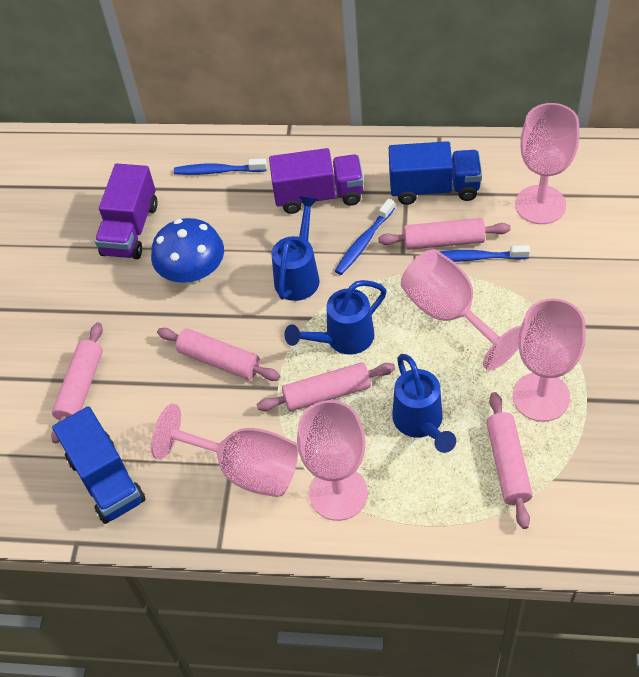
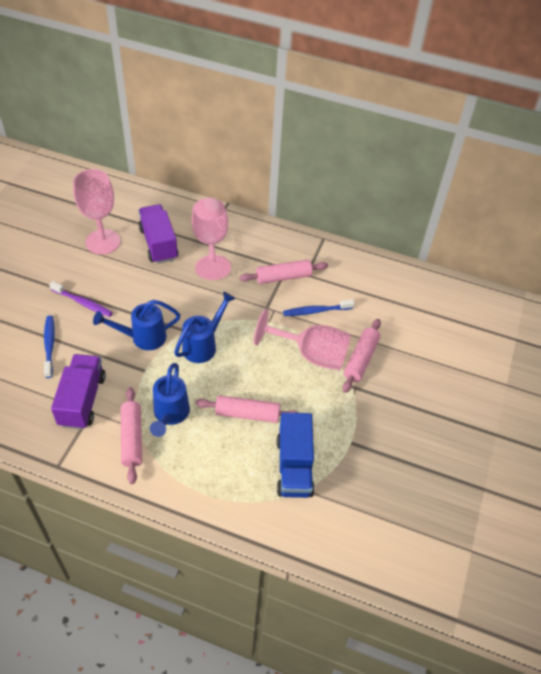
blue mushroom: 1 -> 0
blue toothbrush: 3 -> 2
blue truck: 2 -> 1
pink goblet: 5 -> 3
pink rolling pin: 5 -> 4
purple toothbrush: 0 -> 1

